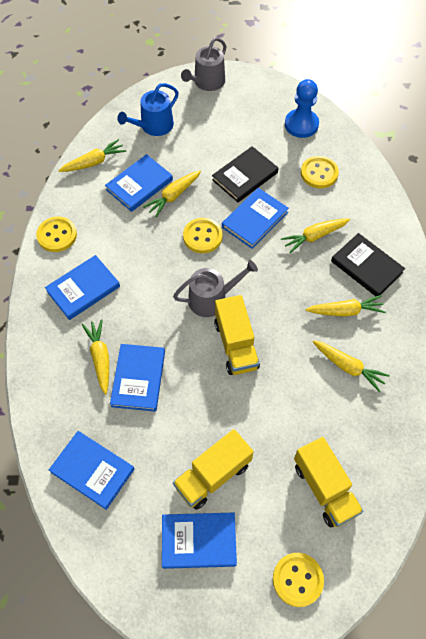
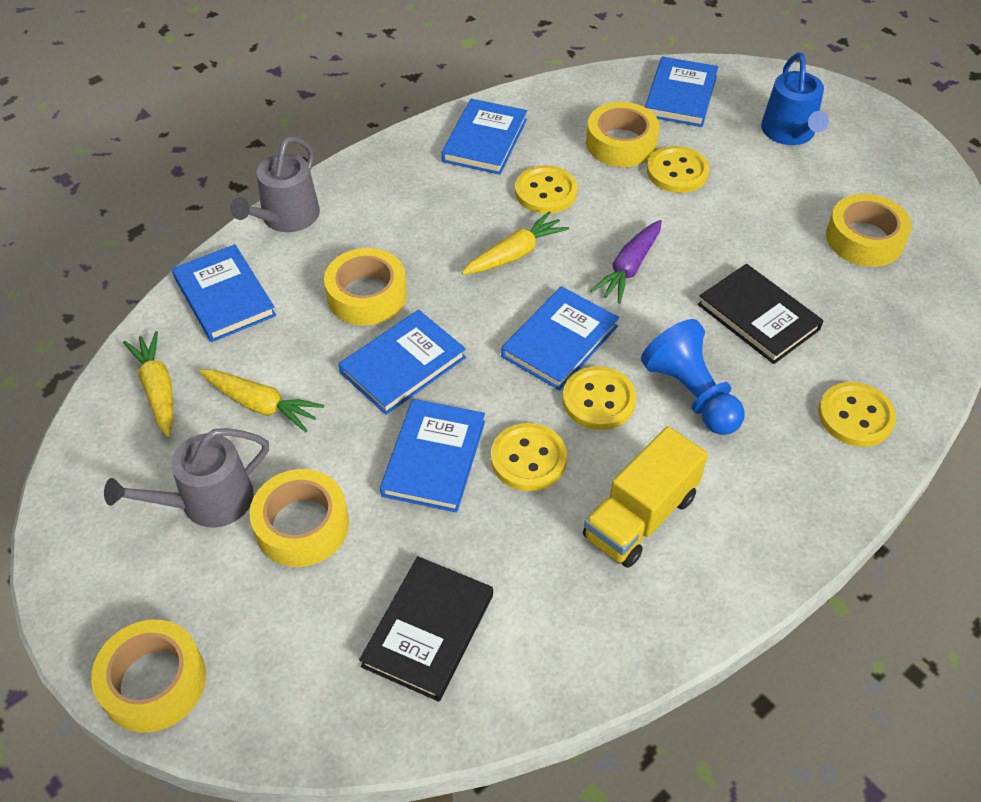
purple carrot: 0 -> 1
yellow button: 4 -> 5
yellow carrot: 6 -> 3
yellow tape: 0 -> 5
yellow truck: 3 -> 1

